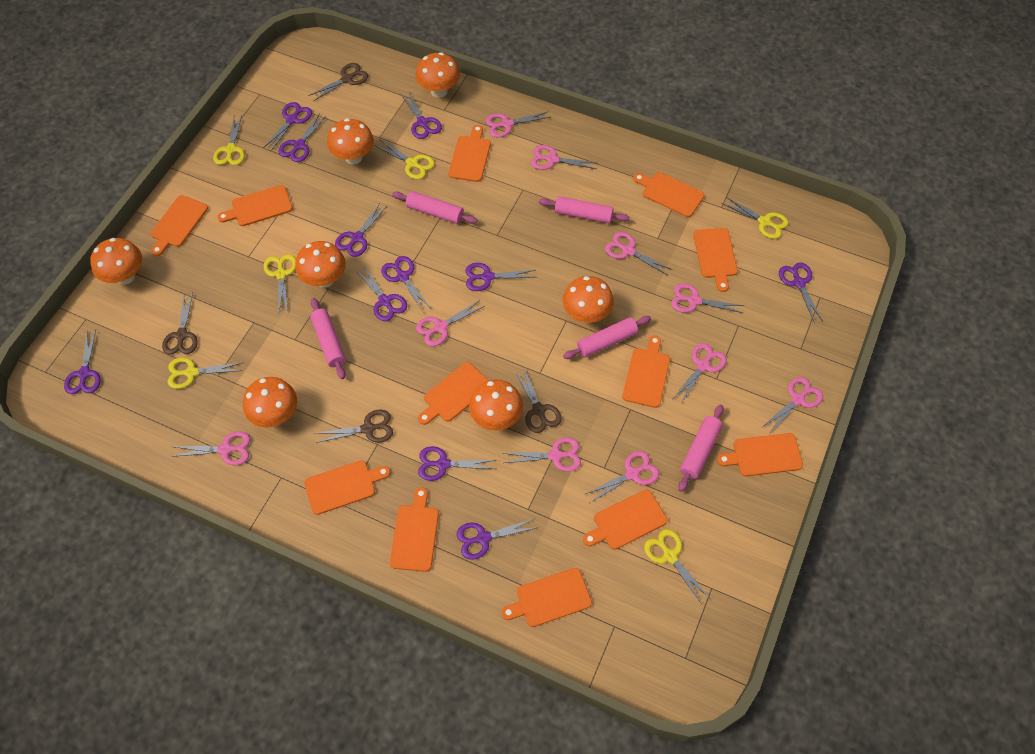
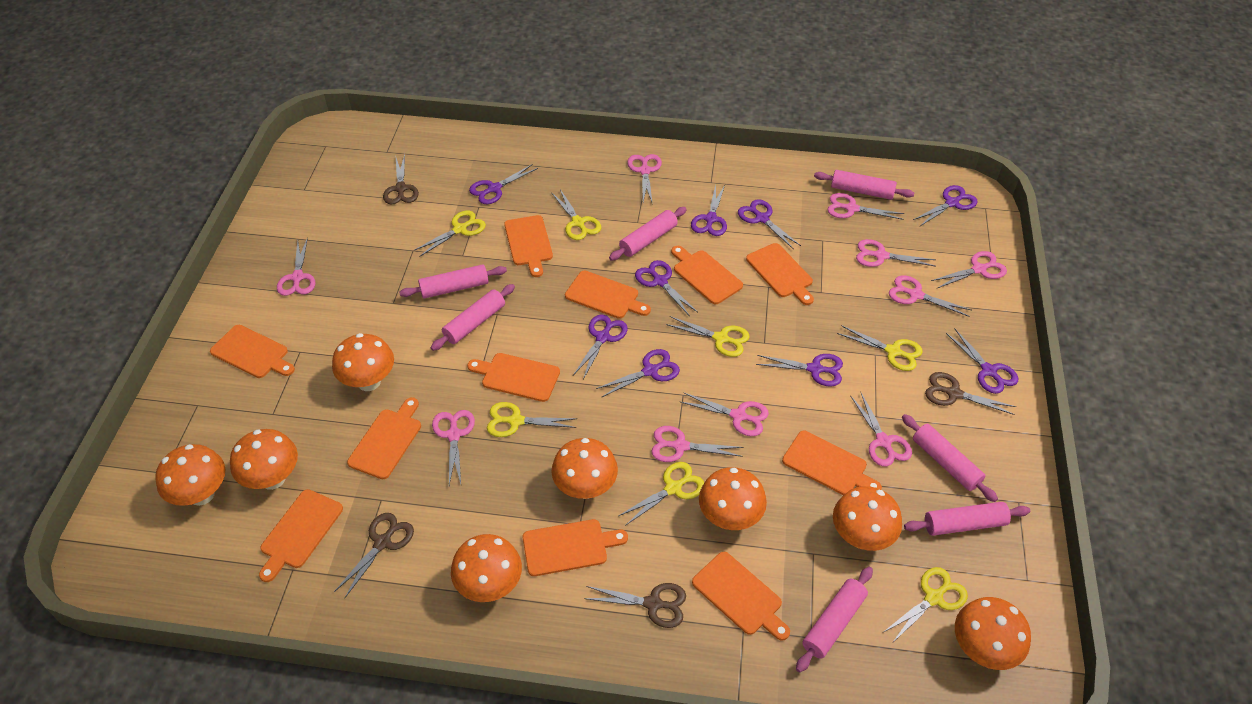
orange cutting board: 12 -> 11
orange mushroom: 7 -> 8
pink rolling pin: 5 -> 7
purple scissors: 11 -> 9
yellow scissors: 6 -> 7

